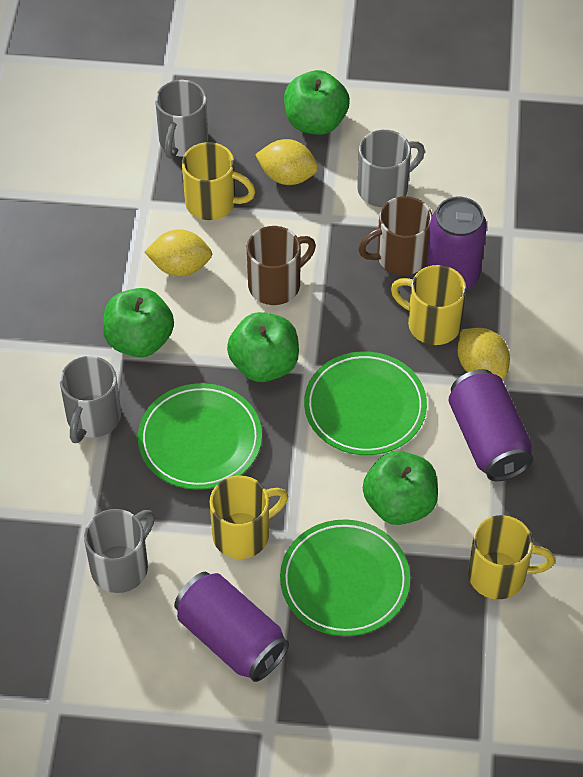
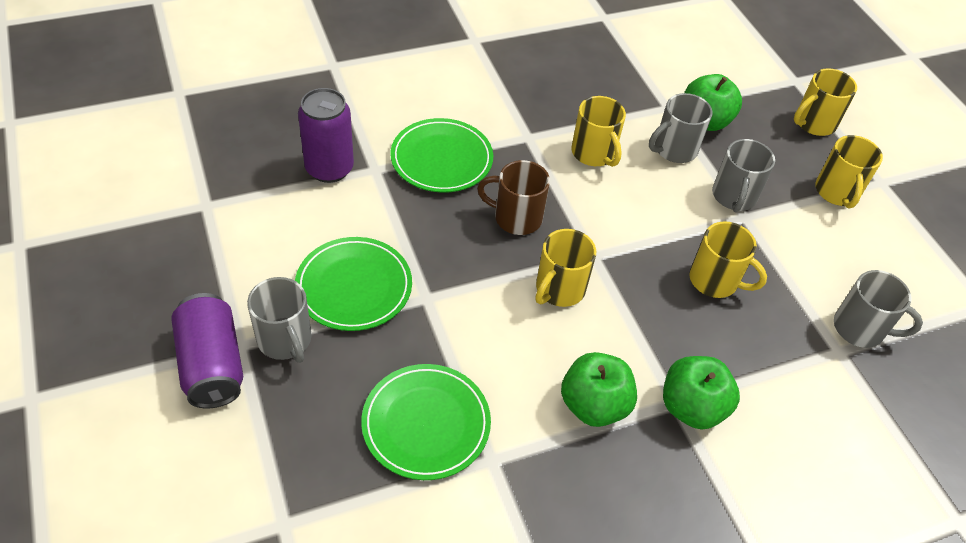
brown mug: 2 -> 1
green apple: 4 -> 3
purple can: 3 -> 2
yellow lemon: 3 -> 0
yellow mug: 4 -> 5

